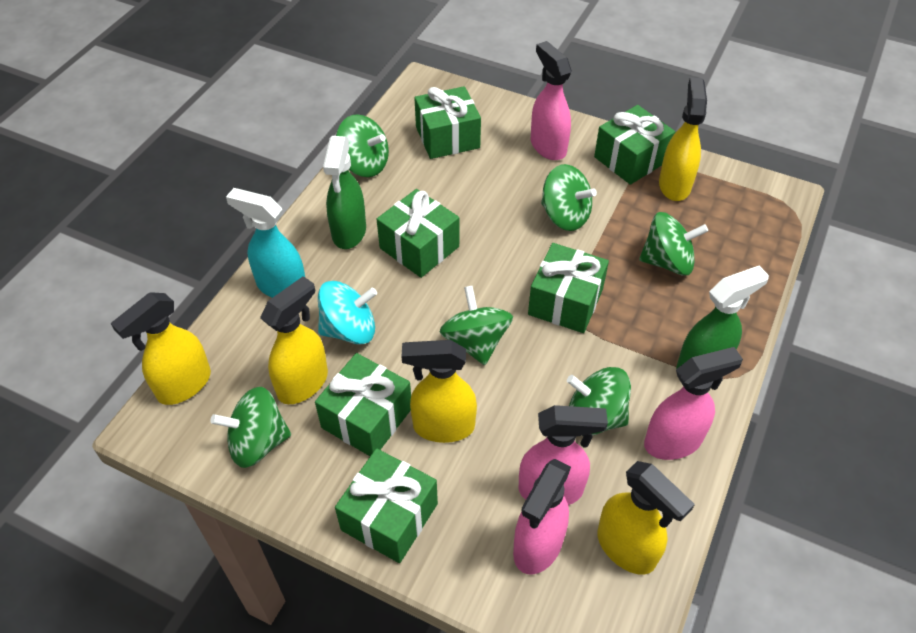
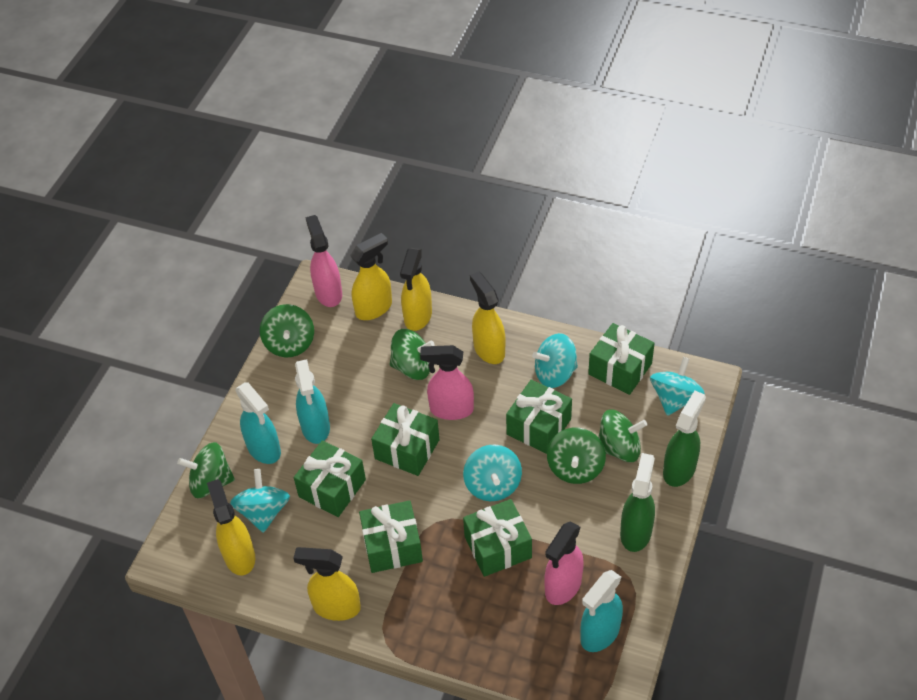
green spinning top: 6 -> 5
pink spray bottle: 4 -> 3
turquoise spinning top: 1 -> 4
turquoise spray bottle: 1 -> 3

